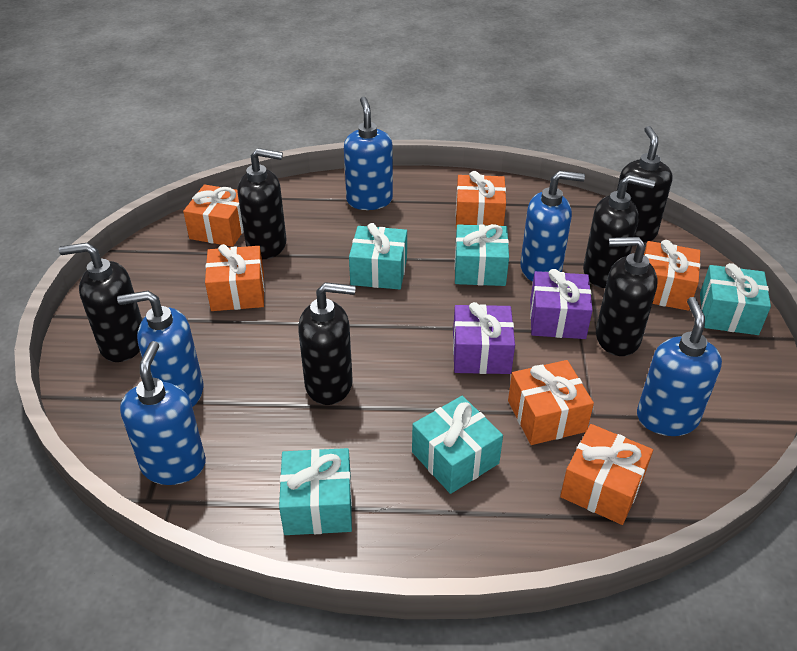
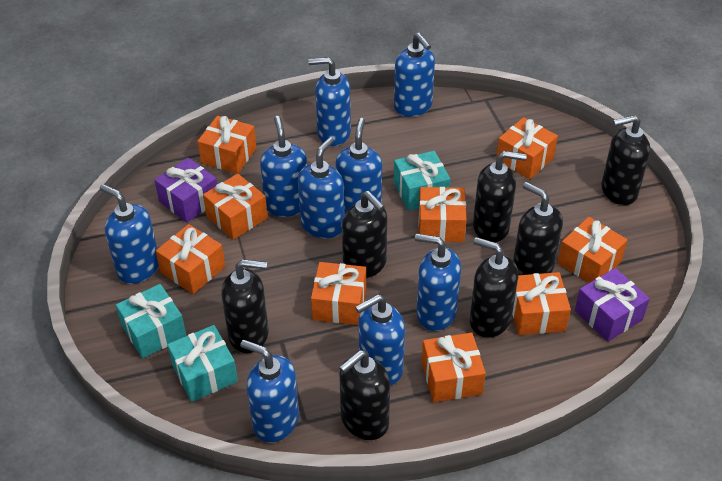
black soap dispenser: 6 -> 7
blue soap dispenser: 5 -> 9
orange gift: 6 -> 9
turquoise gift: 5 -> 3

